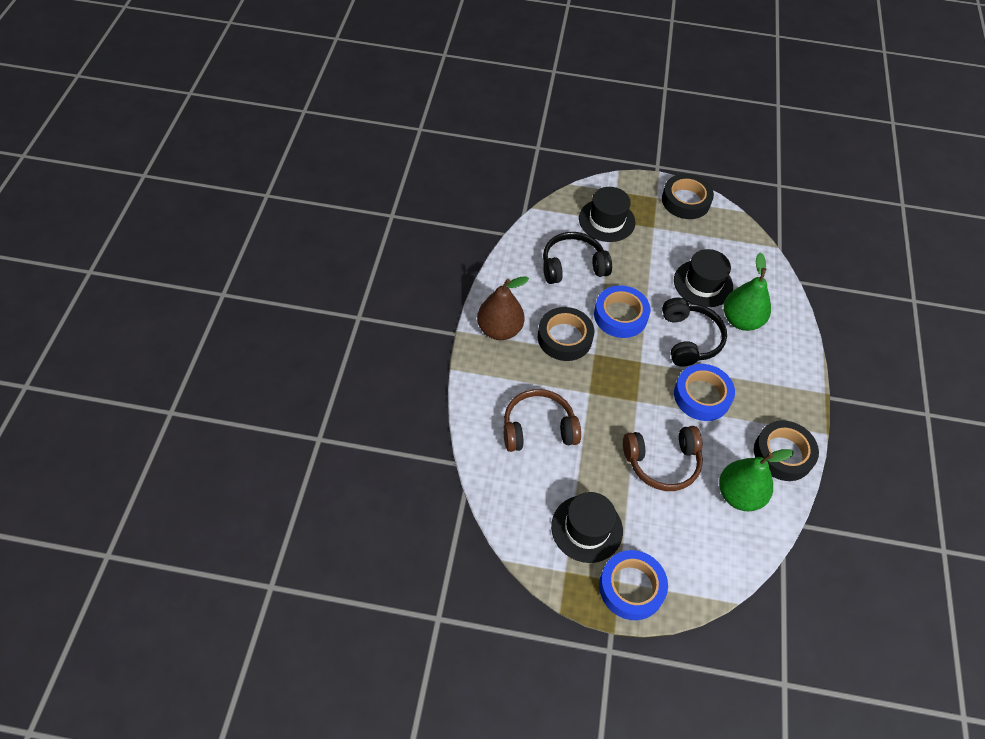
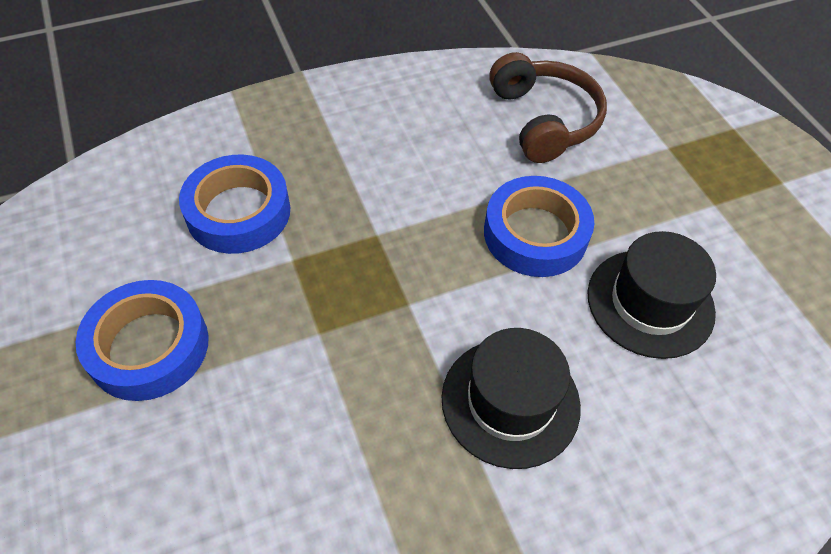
black hat: 3 -> 2
black headphones: 2 -> 0
black tape: 3 -> 0
brown headphones: 2 -> 1
brown pear: 1 -> 0
green pear: 2 -> 0

